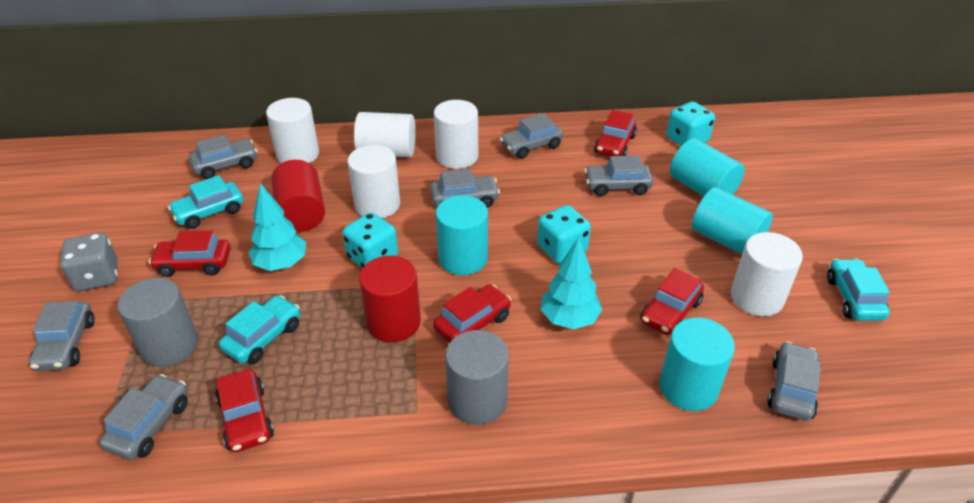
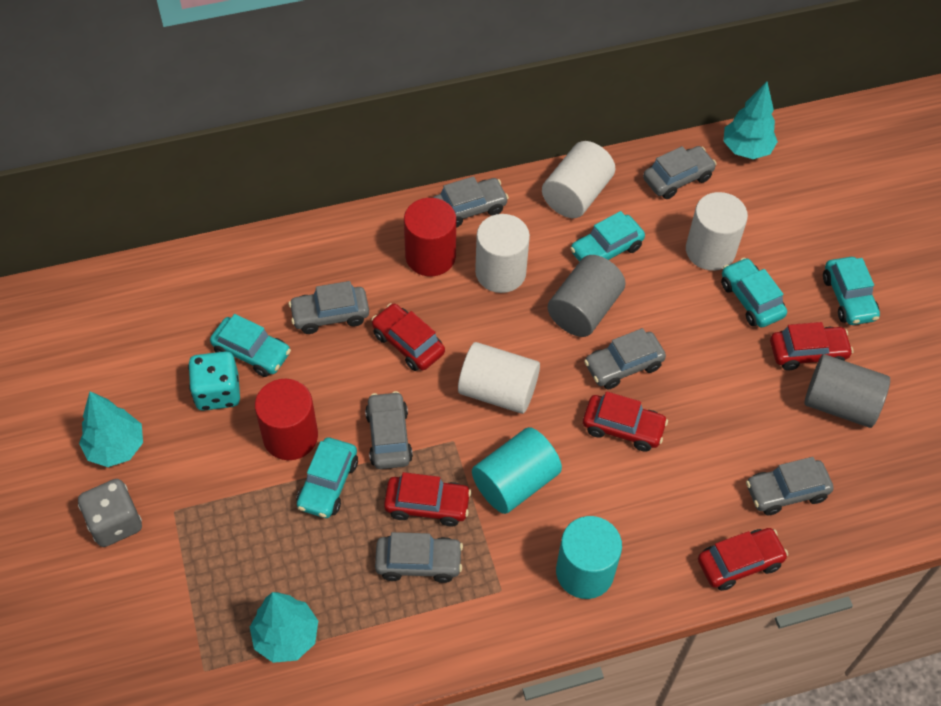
turquoise car: 3 -> 5
turquoise cylinder: 4 -> 2
turquoise dice: 3 -> 1
turquoise tree: 2 -> 3
white cylinder: 5 -> 4

